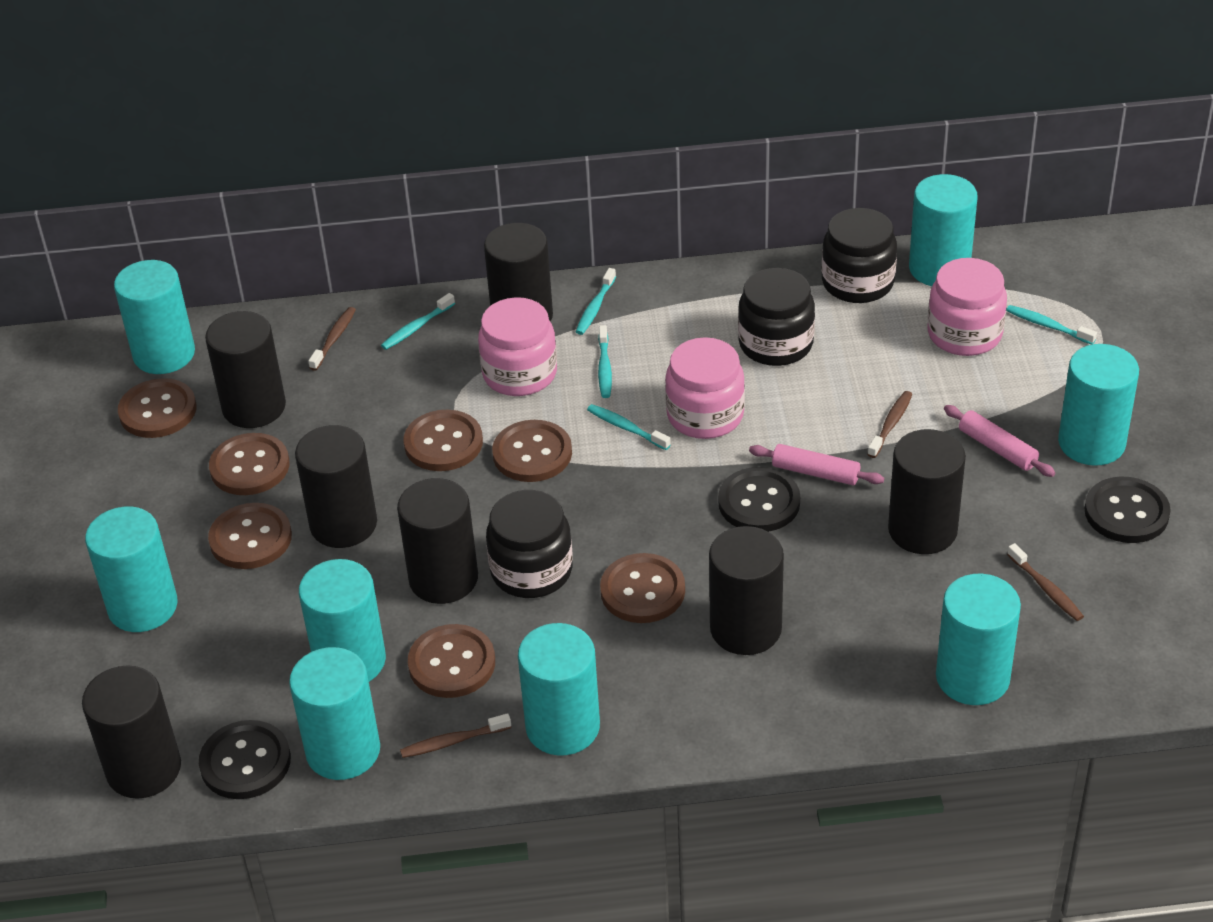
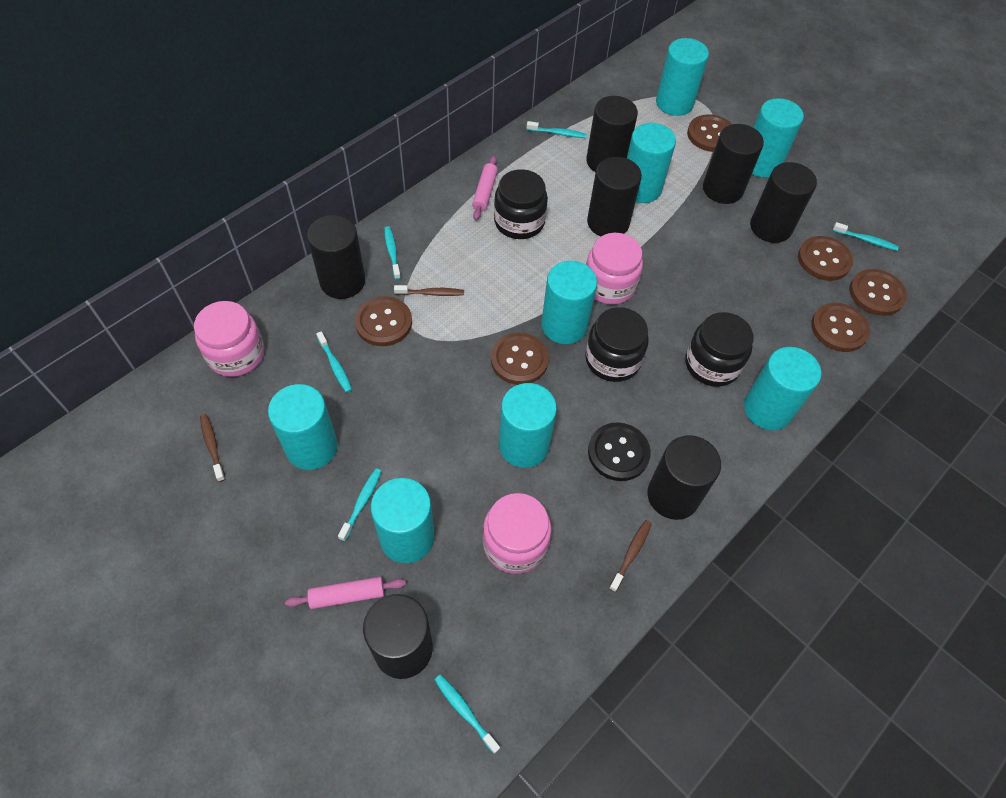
black button: 3 -> 1
brown button: 7 -> 6
brown toothbrush: 4 -> 3
turquoise toothbrush: 5 -> 6

